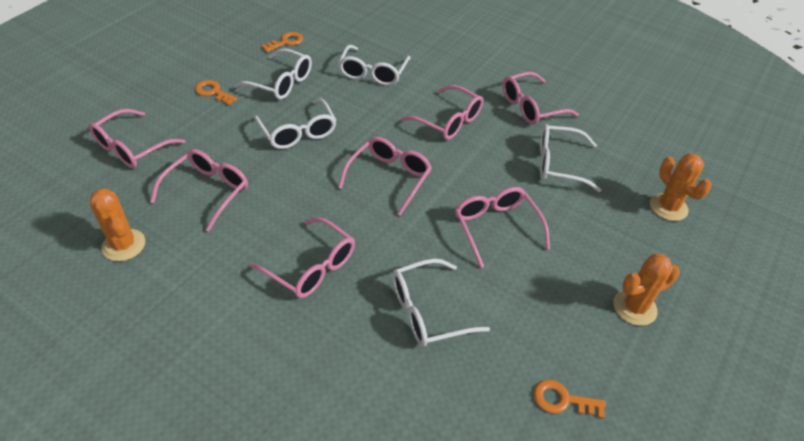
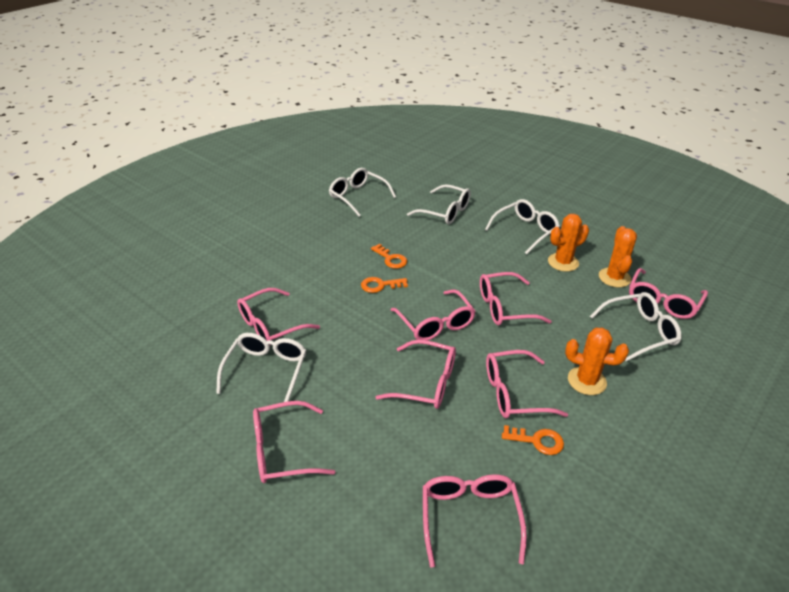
pink glasses: 7 -> 8

